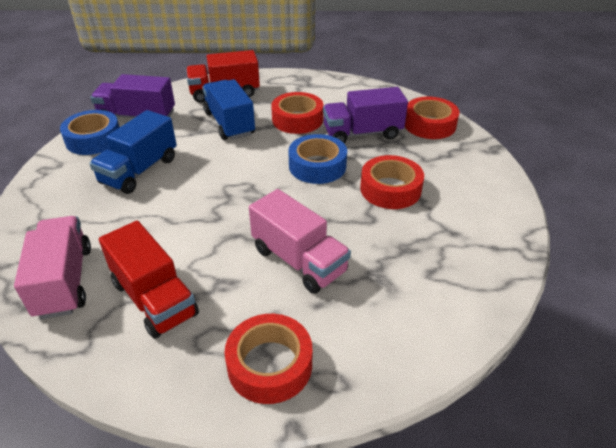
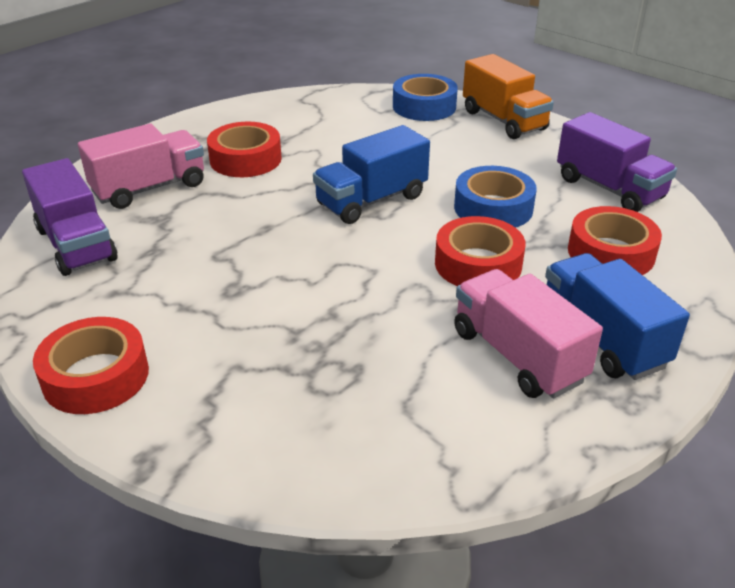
orange truck: 0 -> 1
red truck: 2 -> 0

